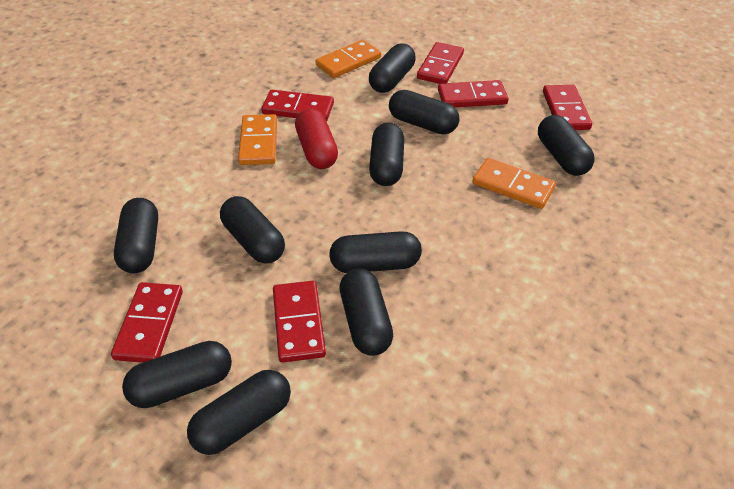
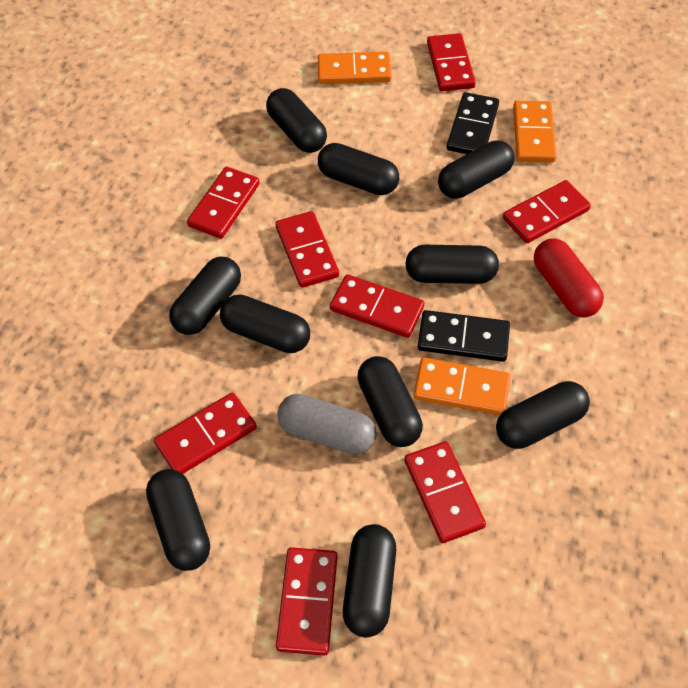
black domino: 0 -> 2
grey capsule: 0 -> 1
red domino: 6 -> 8

